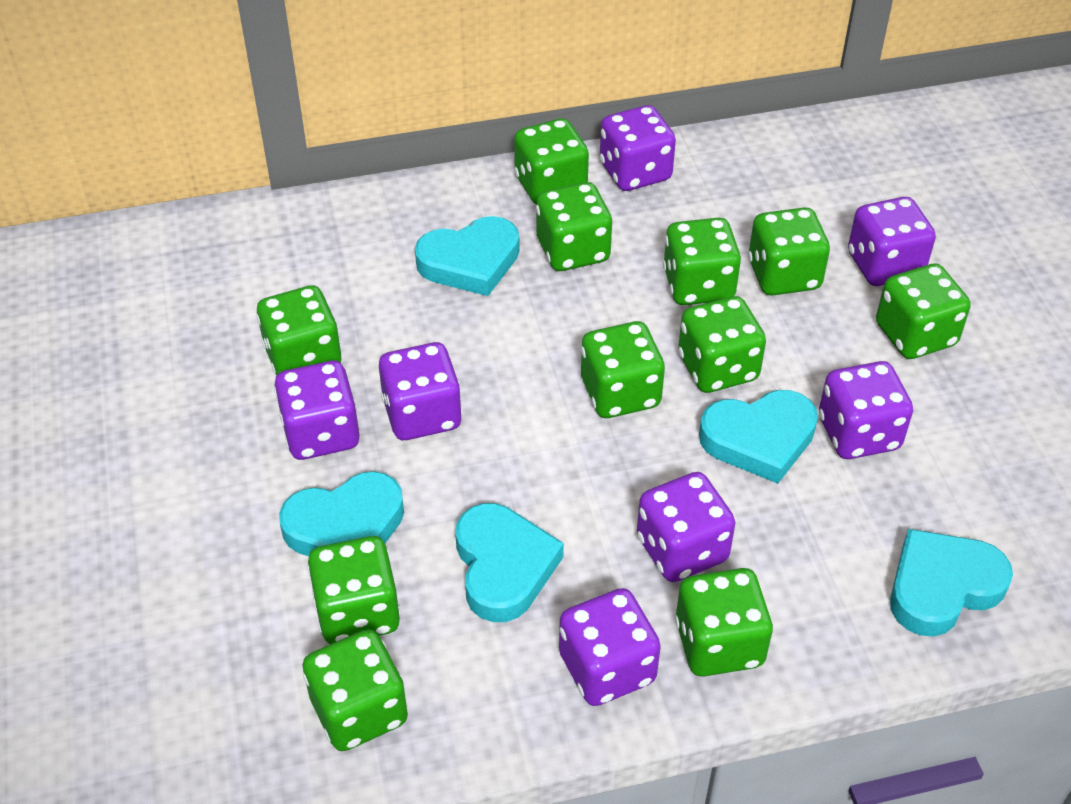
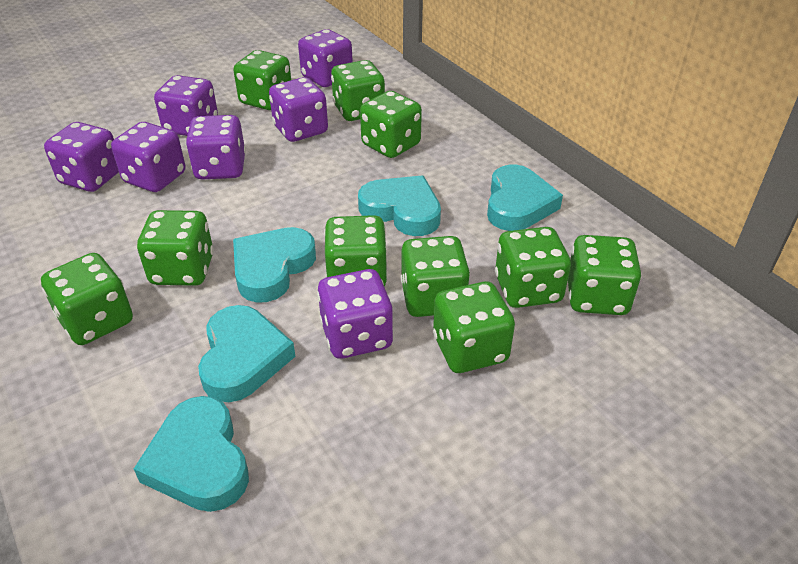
green dice: 11 -> 10

